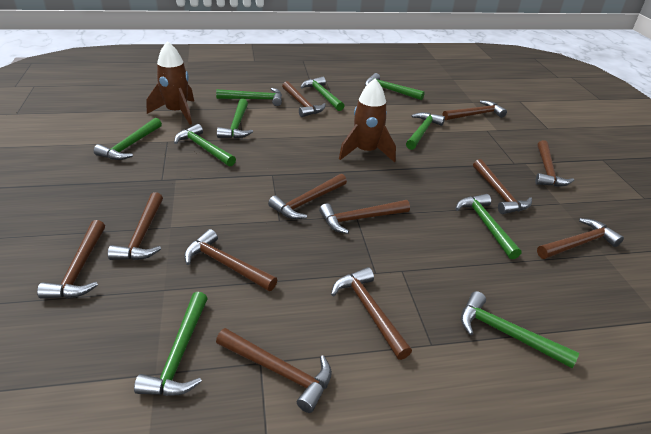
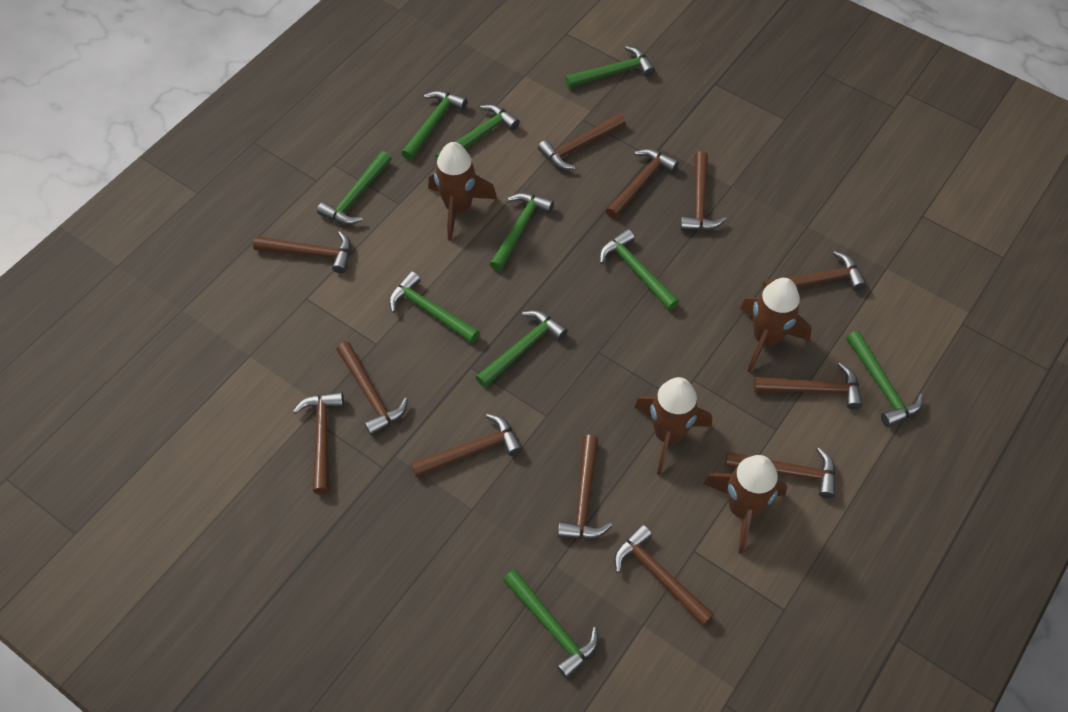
brown rocket: 2 -> 4

